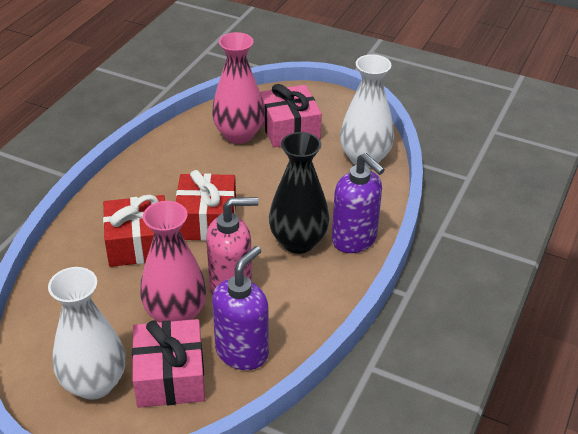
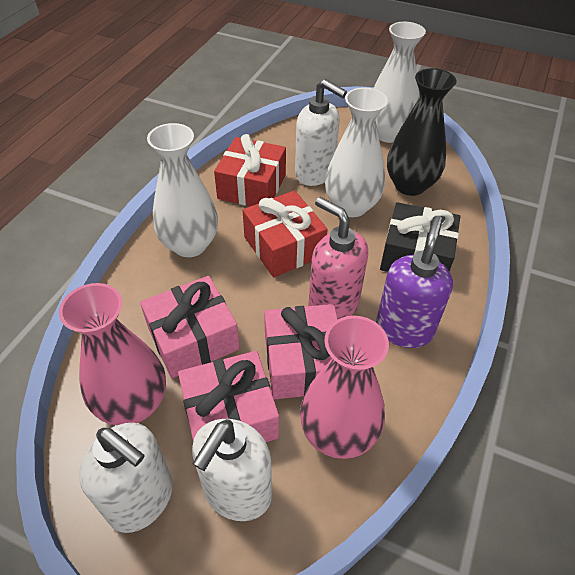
black gift: 0 -> 1
pink gift: 2 -> 3
purple soap dispenser: 2 -> 1
white soap dispenser: 0 -> 3
white vase: 2 -> 3

